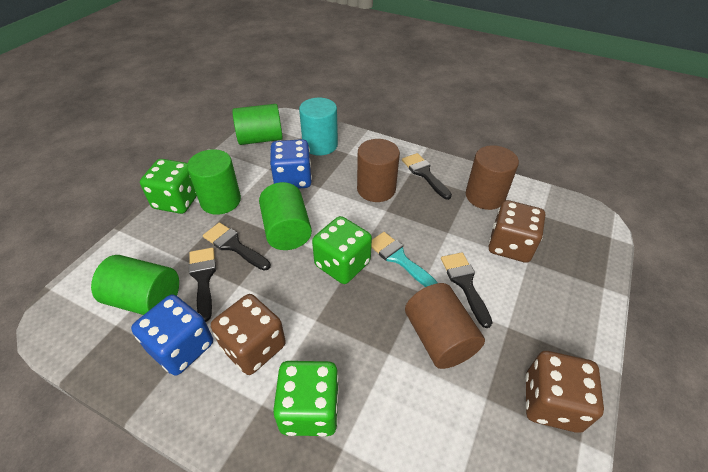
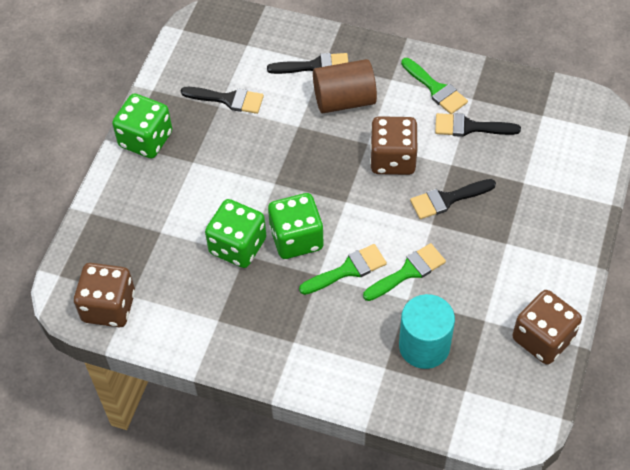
blue dice: 2 -> 0
brown cylinder: 3 -> 1
green brush: 0 -> 3
green cylinder: 4 -> 0
turquoise brush: 1 -> 0

